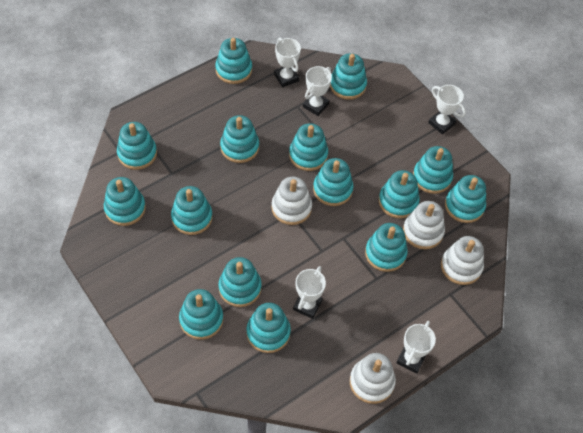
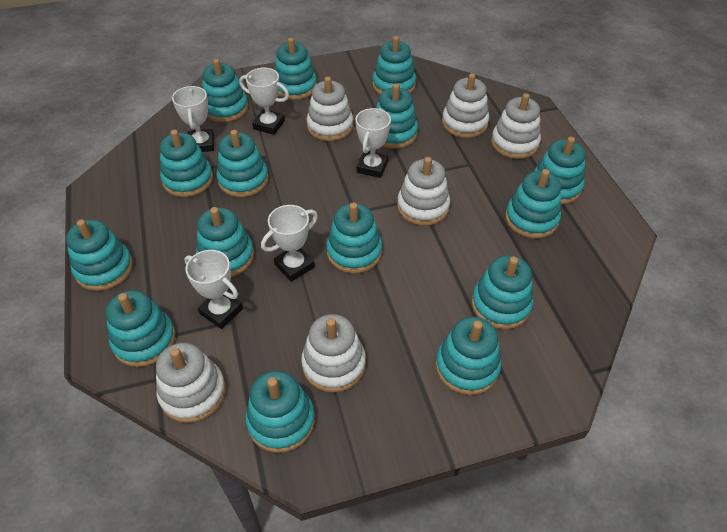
white stacking toy: 4 -> 6

